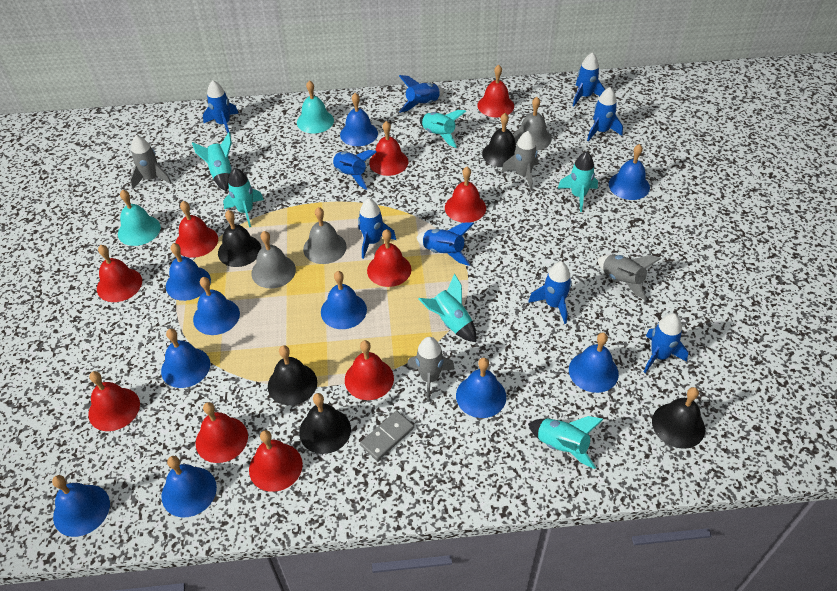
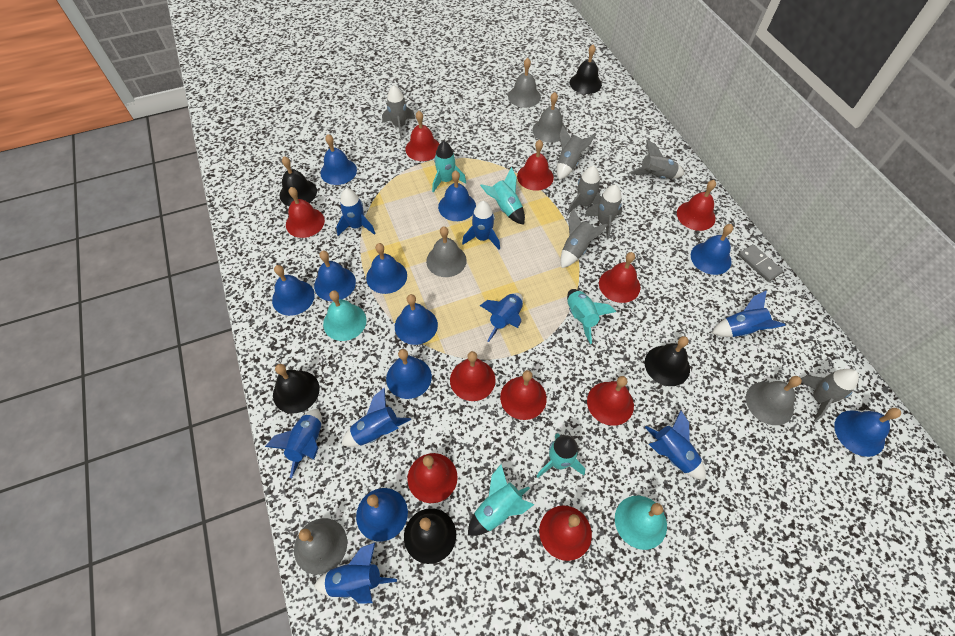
blue rocket: 9 -> 8
grey bell: 3 -> 5
grey rocket: 4 -> 7
turquoise rocket: 6 -> 5

